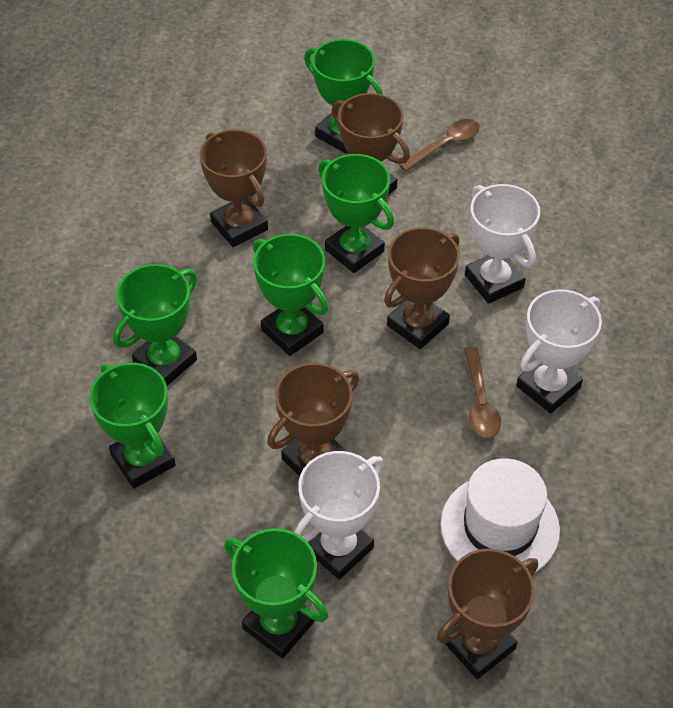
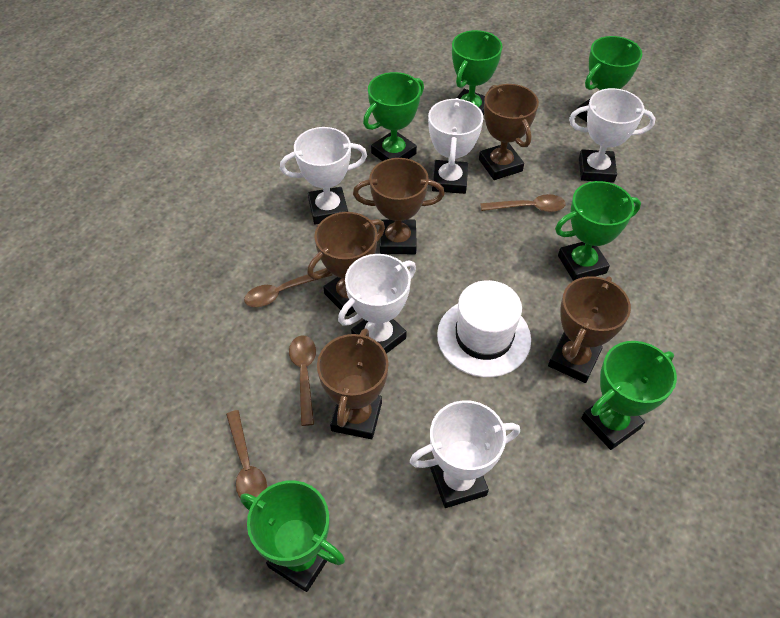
brown spoon: 2 -> 4
white trophy: 3 -> 5

